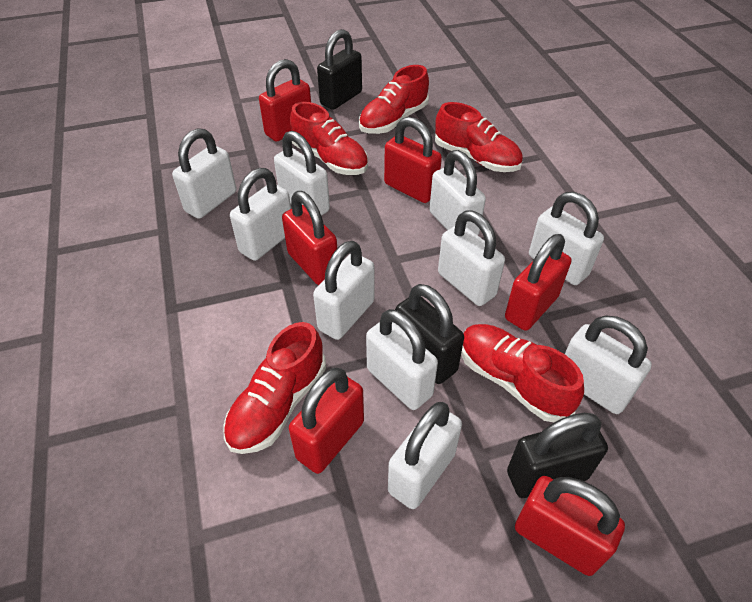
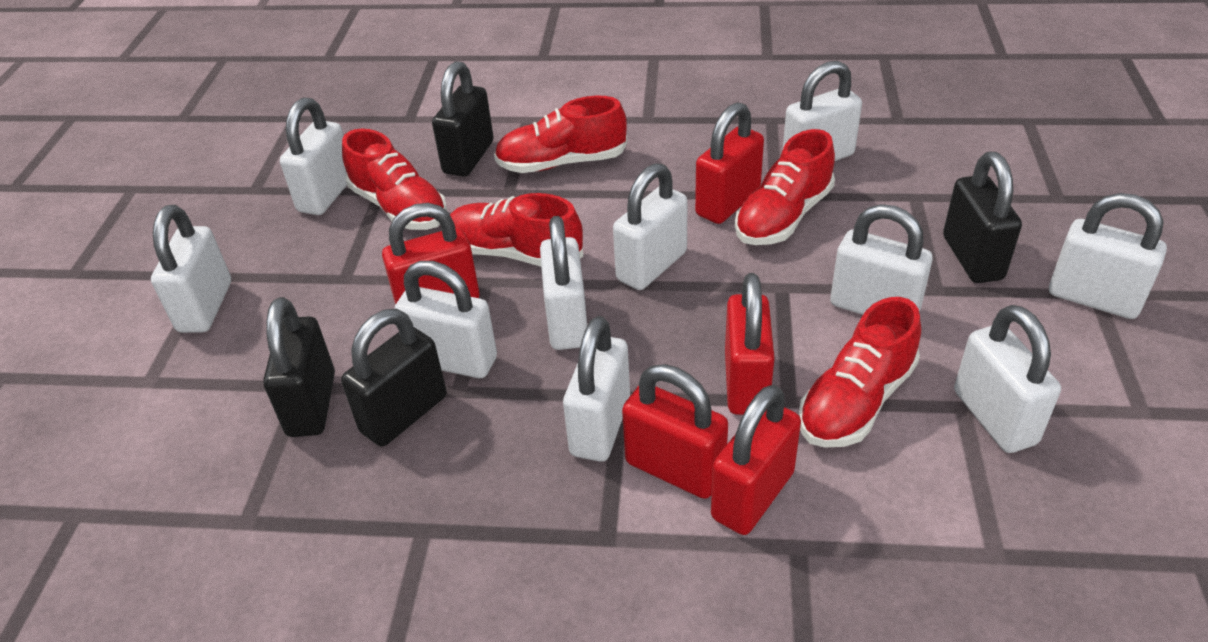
black padlock: 3 -> 4
red padlock: 6 -> 5

